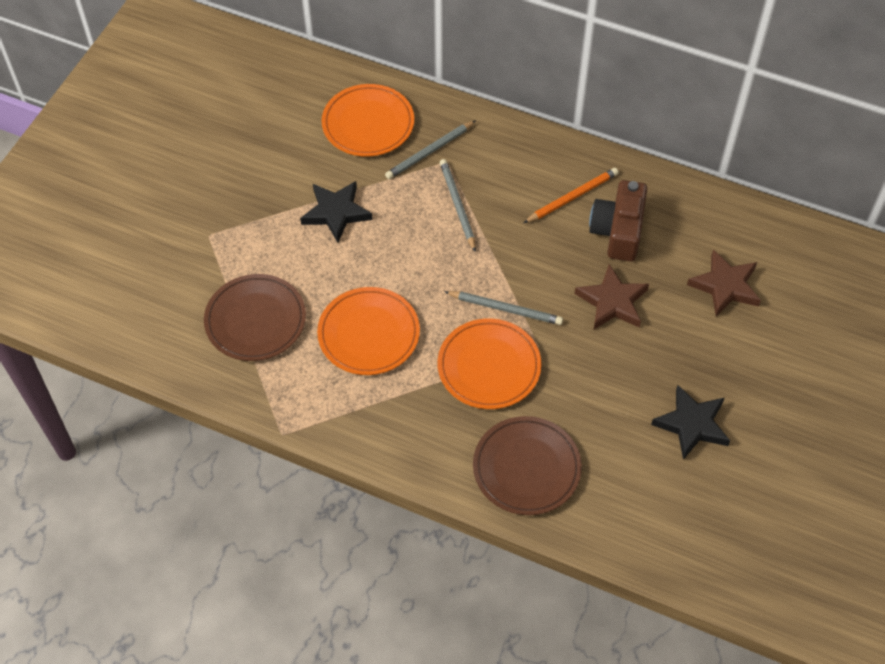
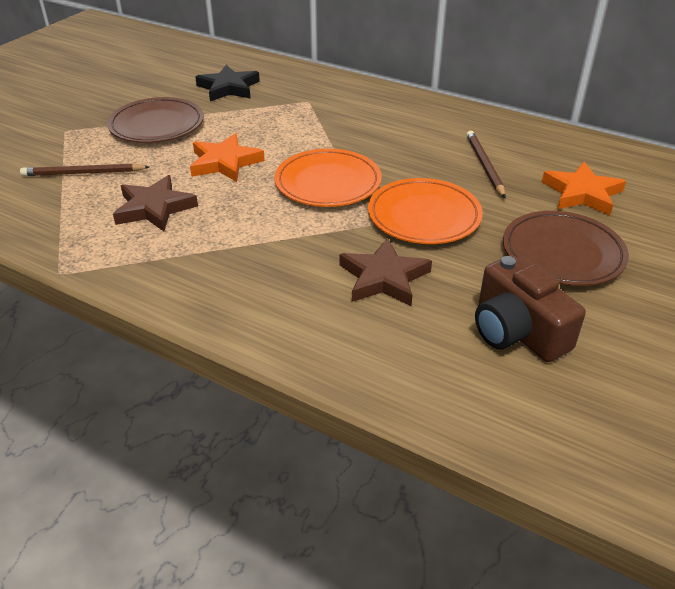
black star: 2 -> 1
brown pencil: 0 -> 2
grey pencil: 3 -> 0
orange pencil: 1 -> 0
orange plate: 3 -> 2
orange star: 0 -> 2

